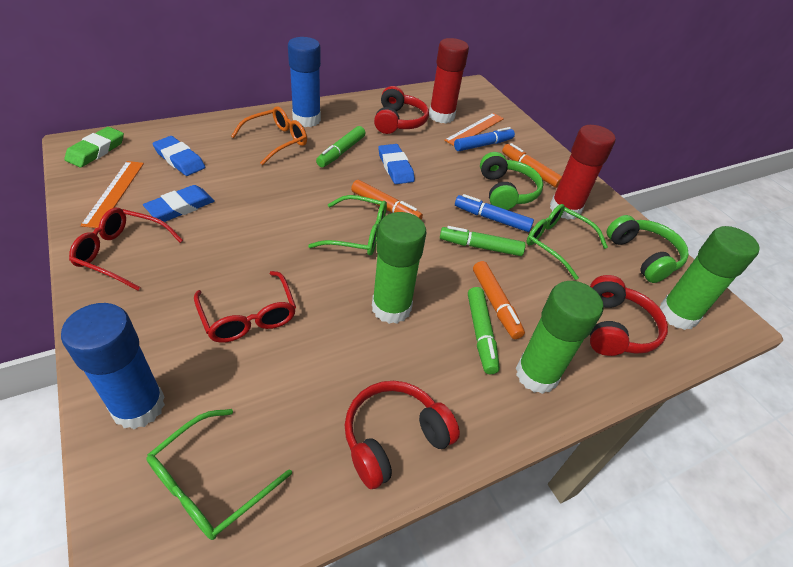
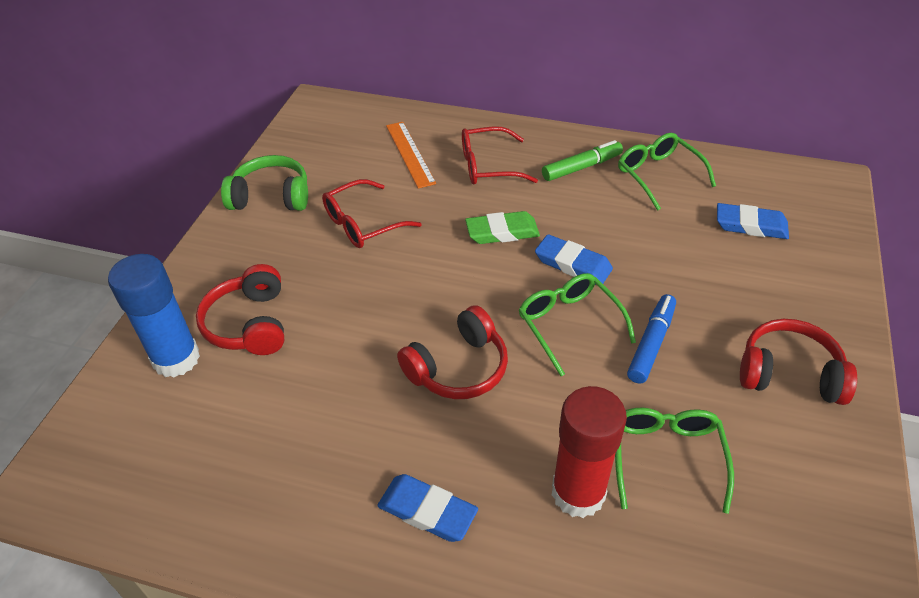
blue glue stick: 2 -> 1
blue marker: 2 -> 1
green glue stick: 3 -> 0
green headphones: 2 -> 1
green marker: 3 -> 1
orange glasses: 1 -> 0
orange marker: 3 -> 0
orange ruler: 2 -> 1
red glue stick: 2 -> 1

